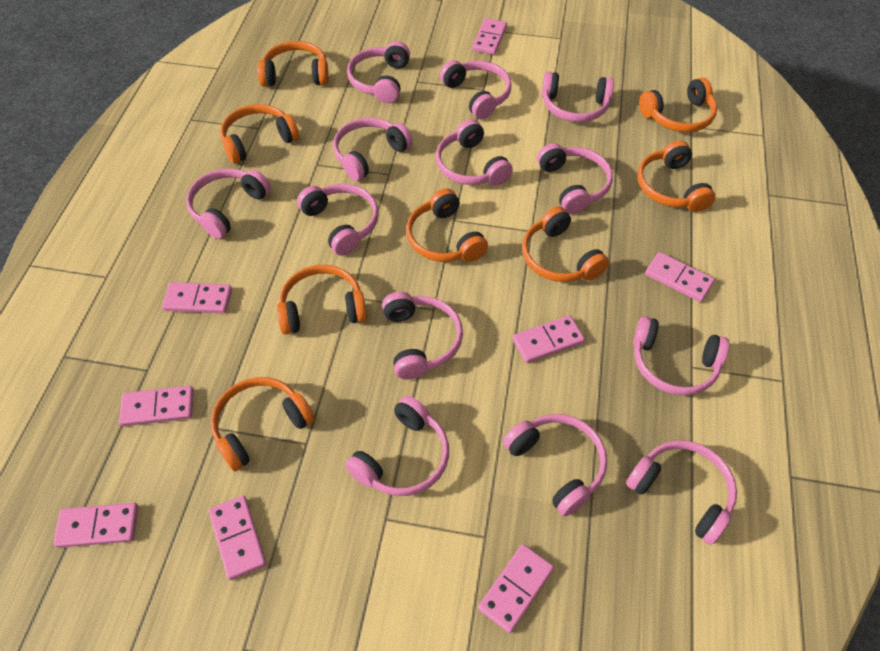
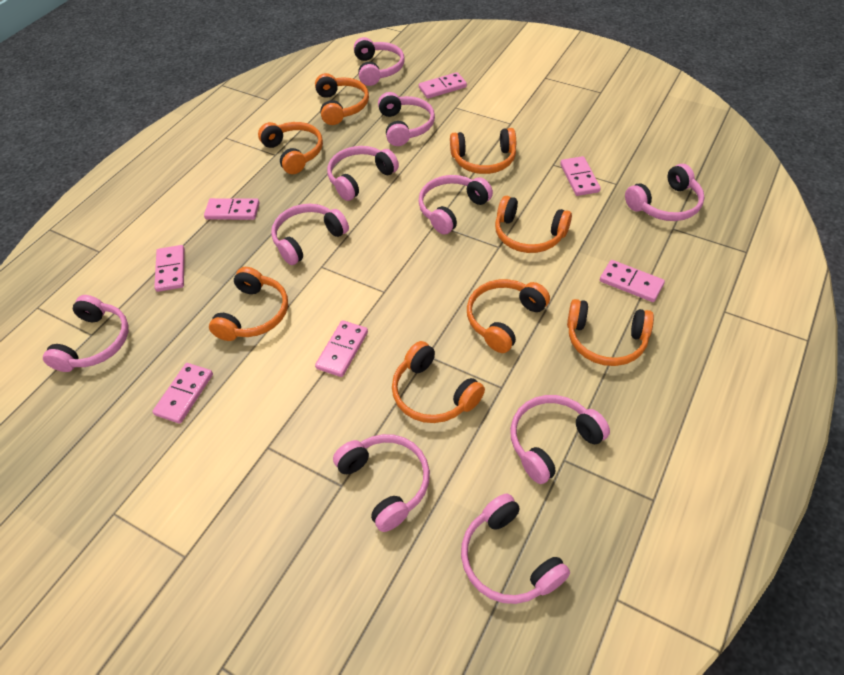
pink domino: 8 -> 7
pink headphones: 13 -> 10

